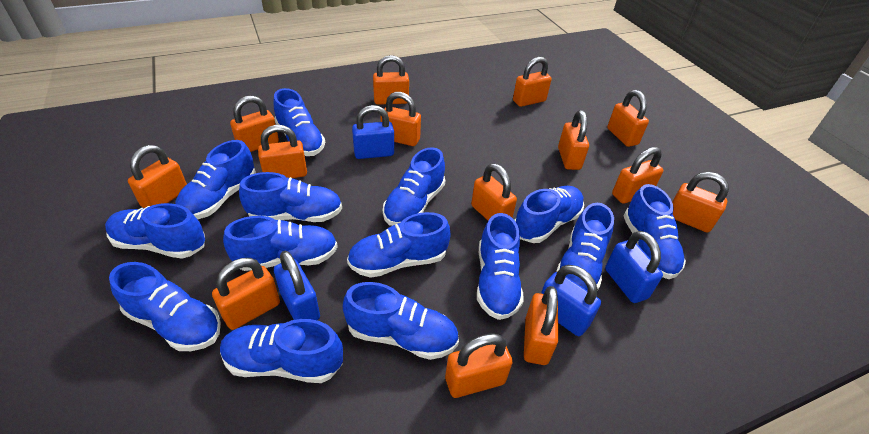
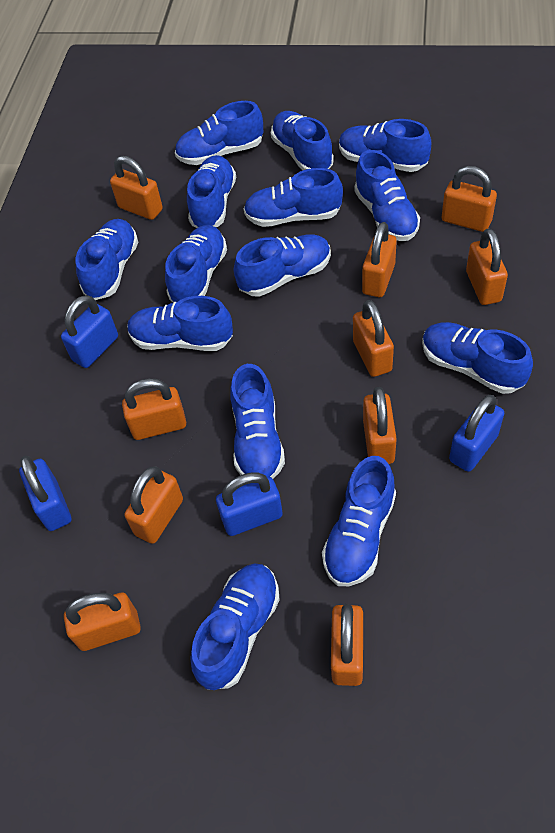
orange padlock: 14 -> 10

